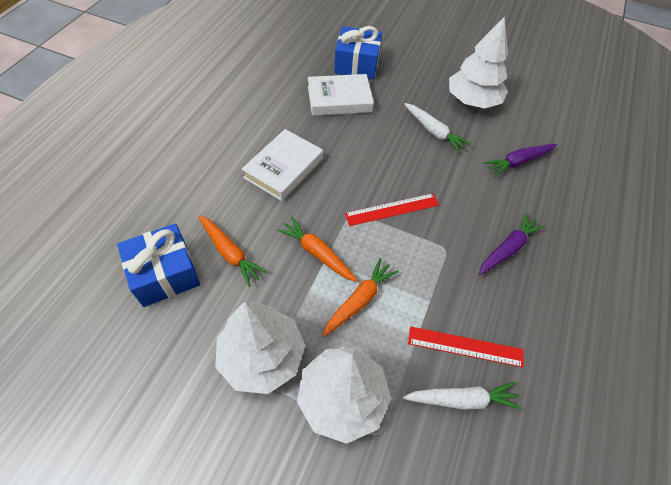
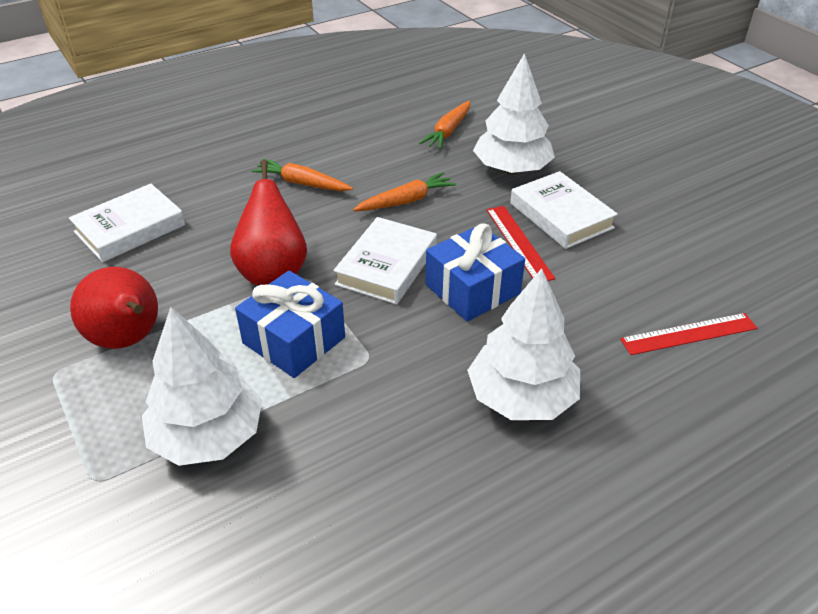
purple carrot: 2 -> 0
red pear: 0 -> 2
white book: 2 -> 3
white carrot: 2 -> 0

